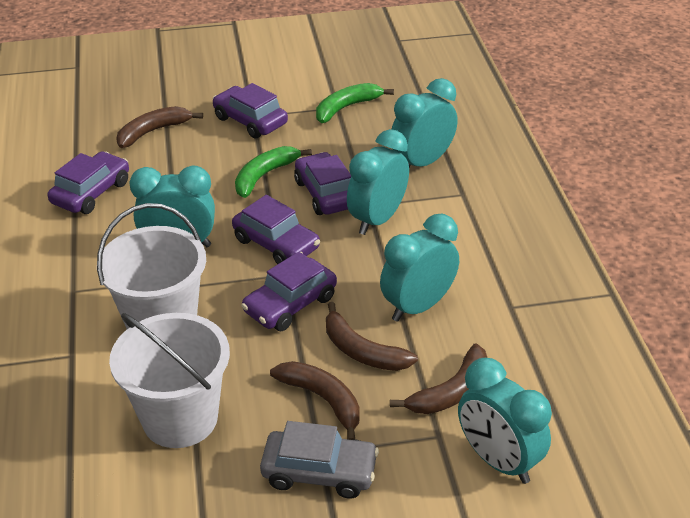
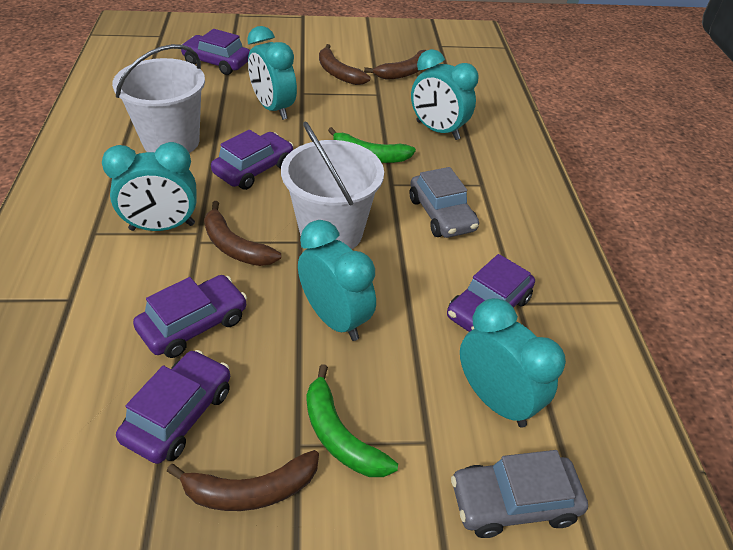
grey car: 1 -> 2

